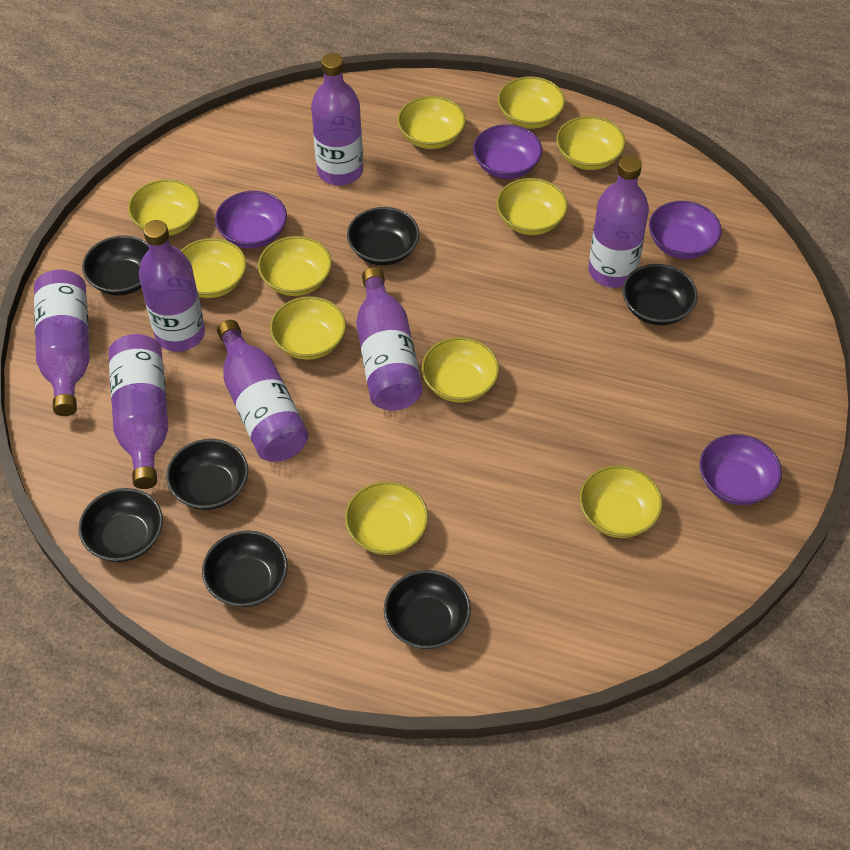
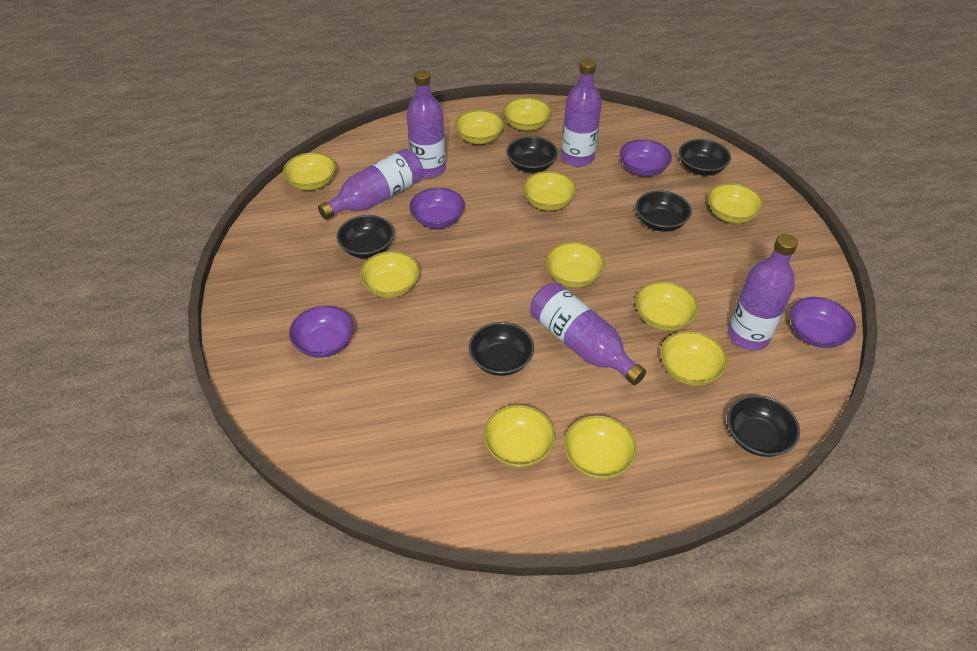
black bowl: 7 -> 6
purple bottle: 7 -> 5

